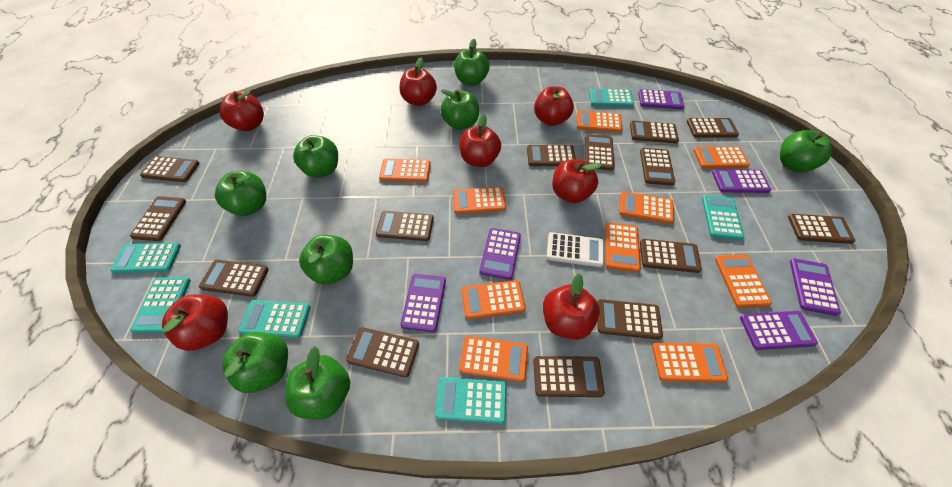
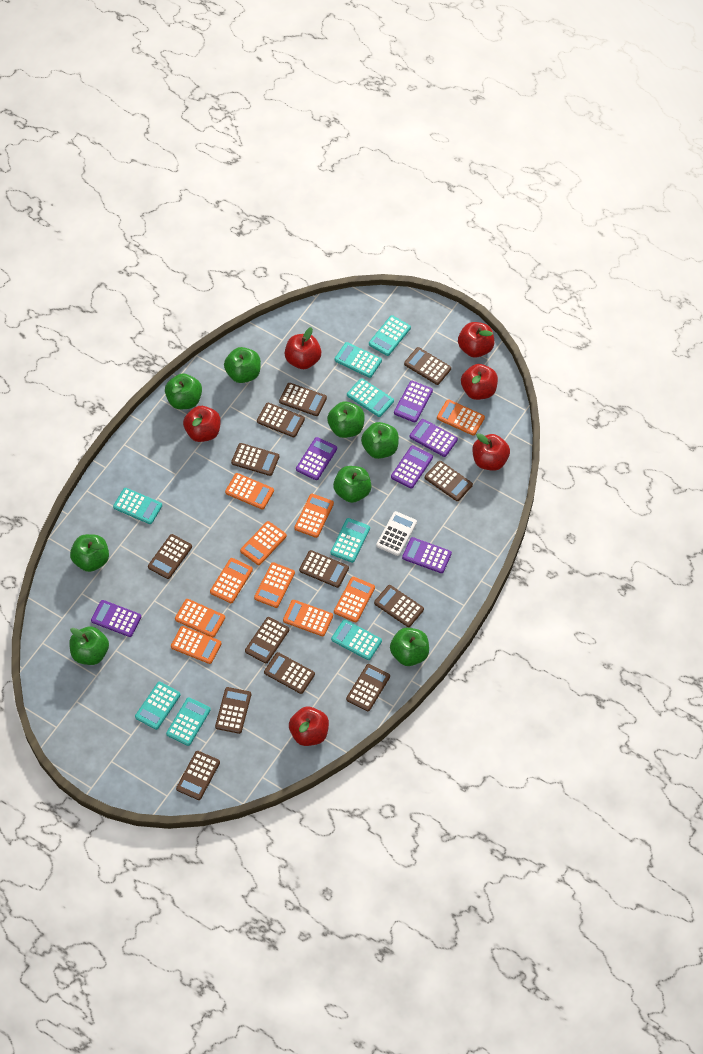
brown calculator: 14 -> 13
red apple: 7 -> 6
turquoise calculator: 6 -> 8

